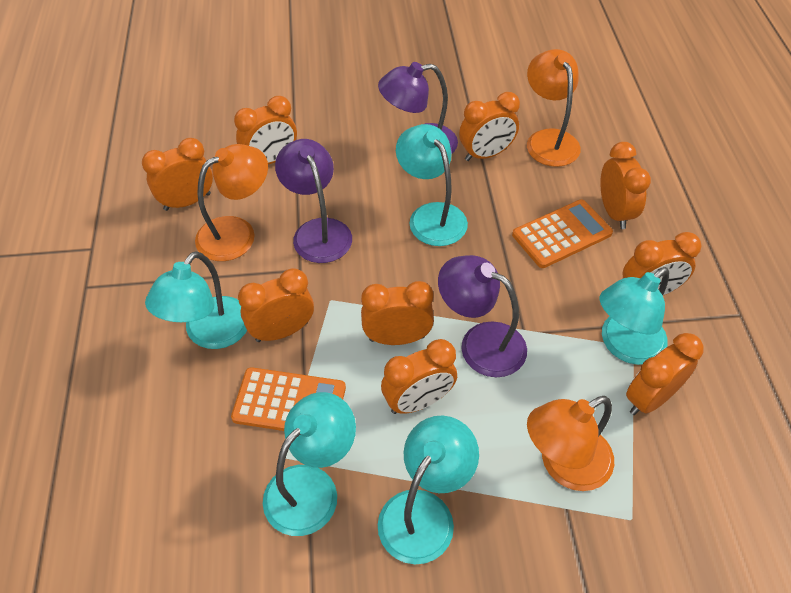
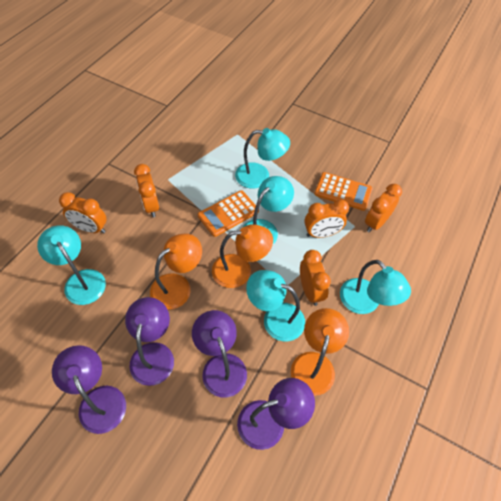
orange clock: 9 -> 5
purple lamp: 3 -> 4

